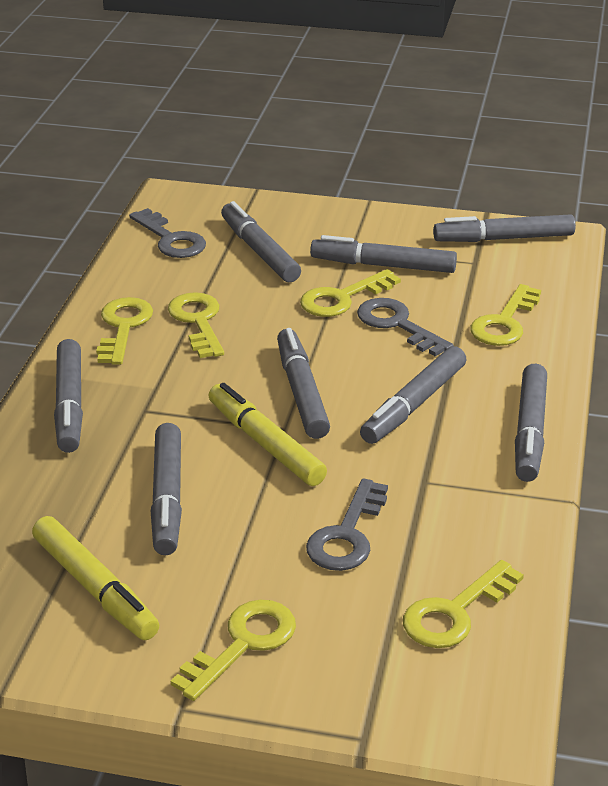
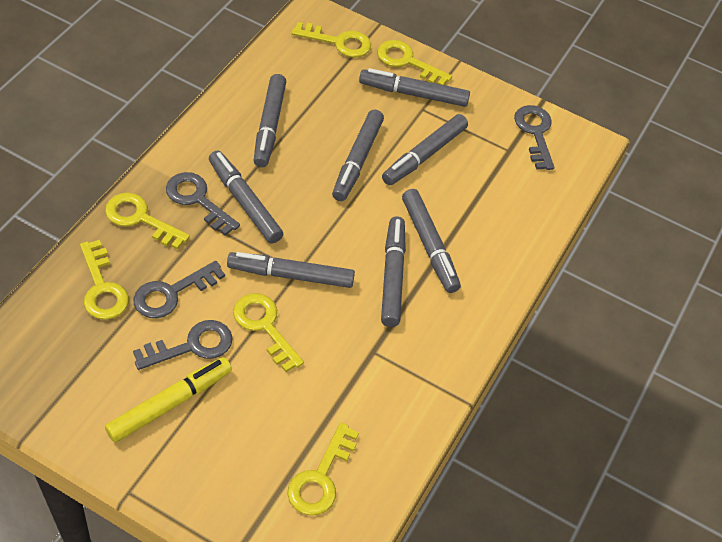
grey key: 3 -> 4
yellow marker: 2 -> 1

